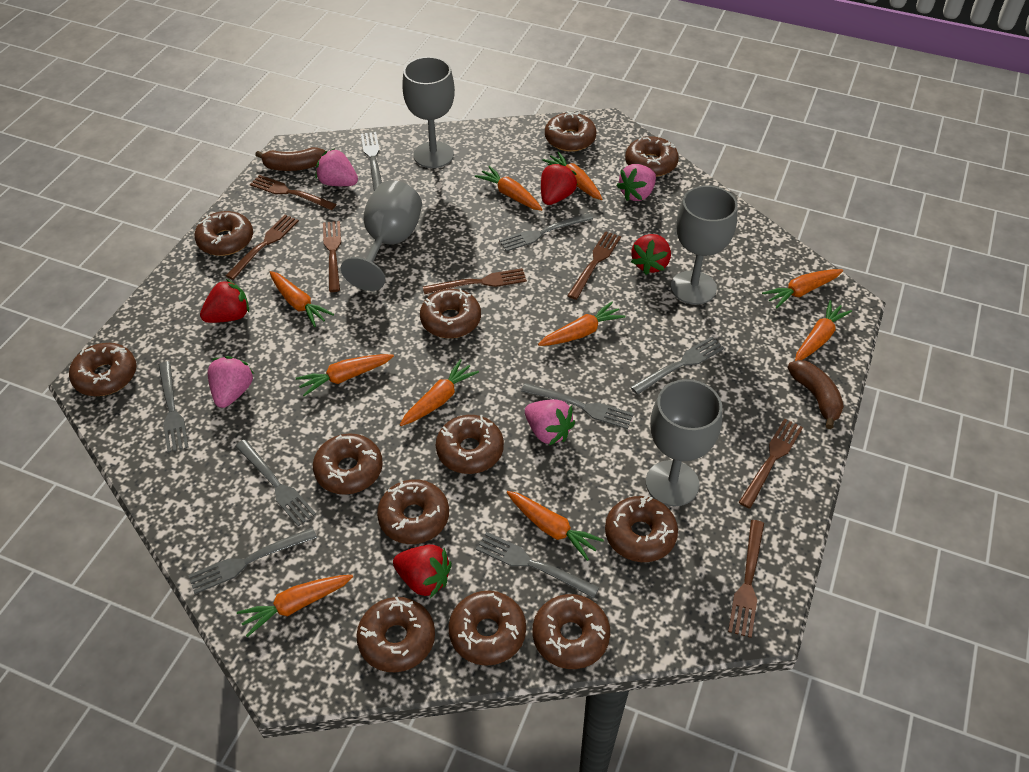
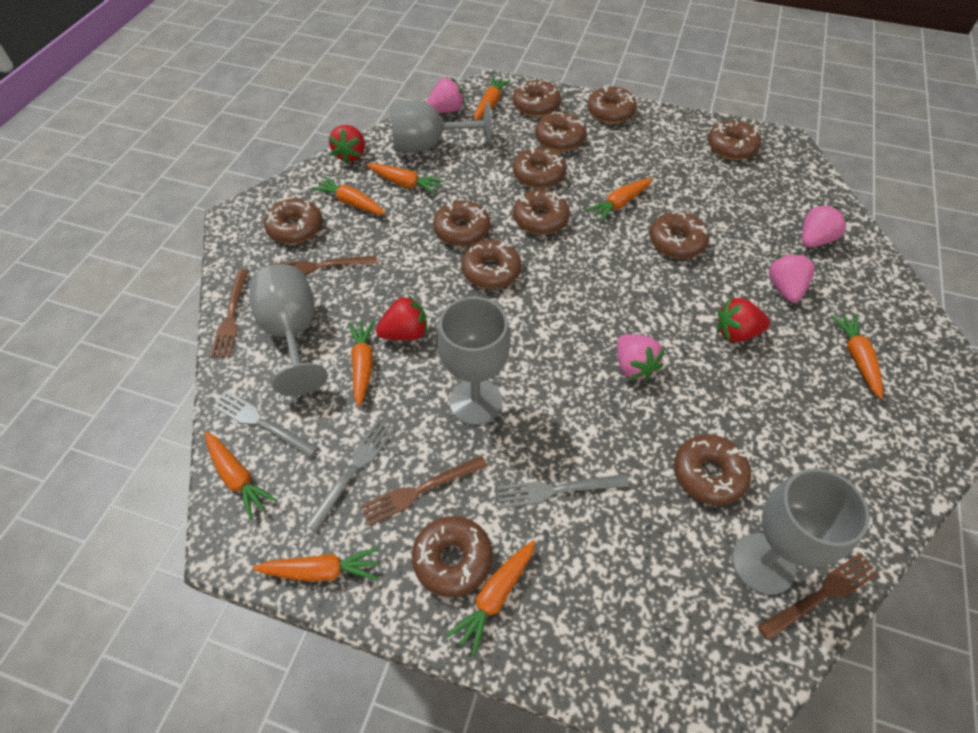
brown banana: 2 -> 0
brown fork: 7 -> 4
grey fork: 8 -> 3
orange carrot: 10 -> 9
red strawberry: 4 -> 3

